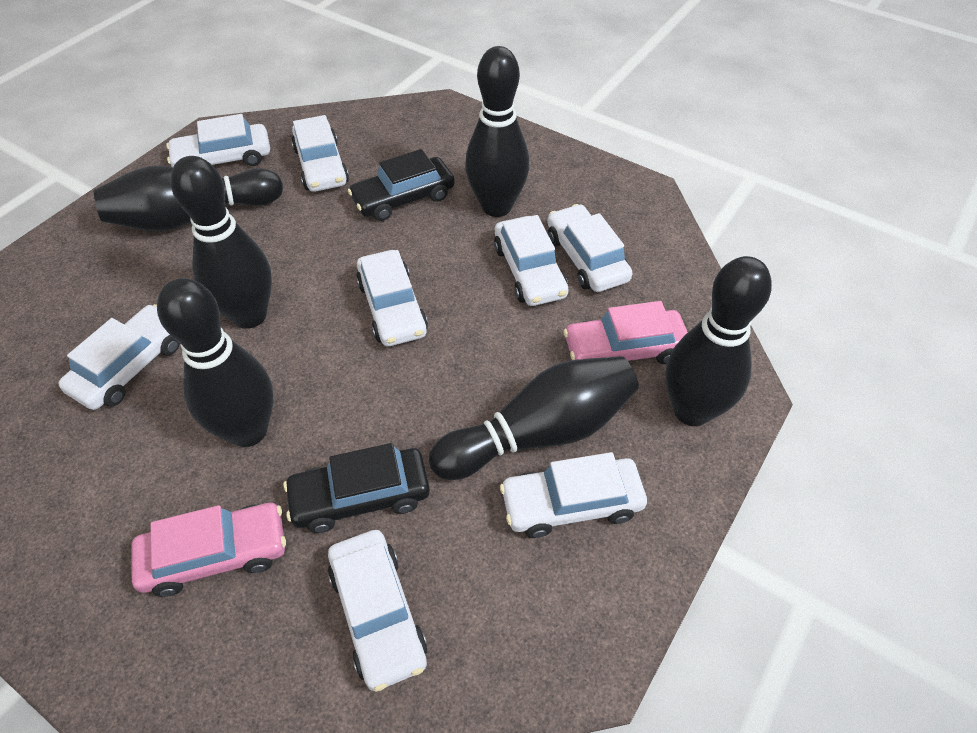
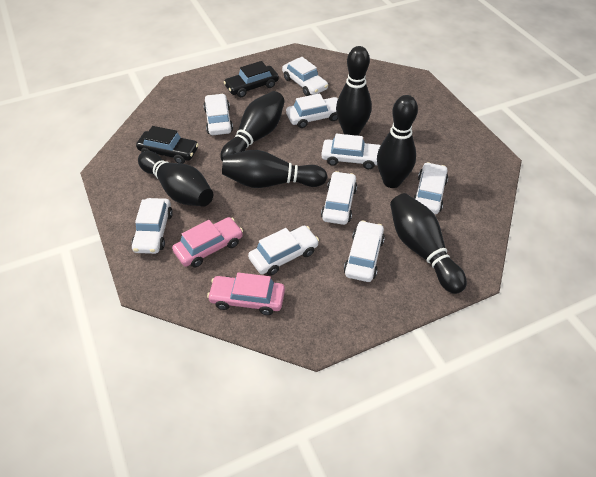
white car: 8 -> 9

